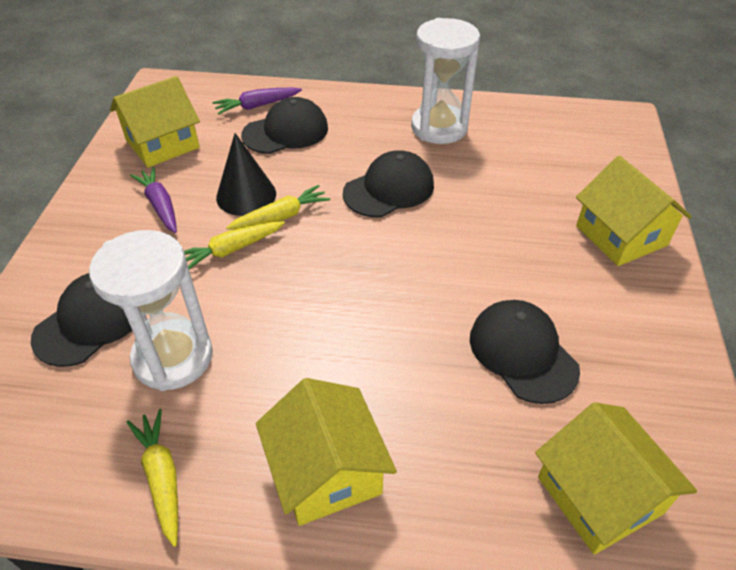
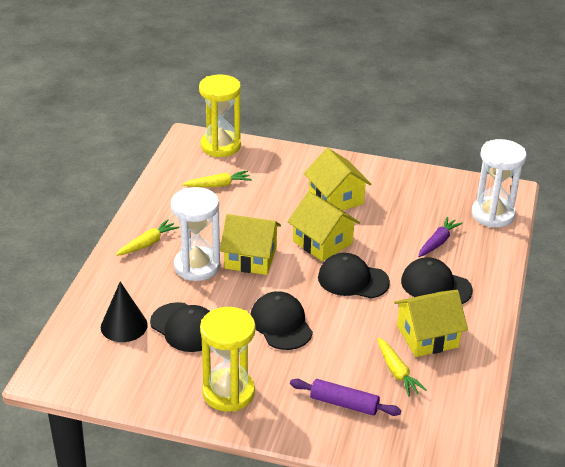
purple carrot: 2 -> 1
purple rolling pin: 0 -> 1
yellow hourglass: 0 -> 2

